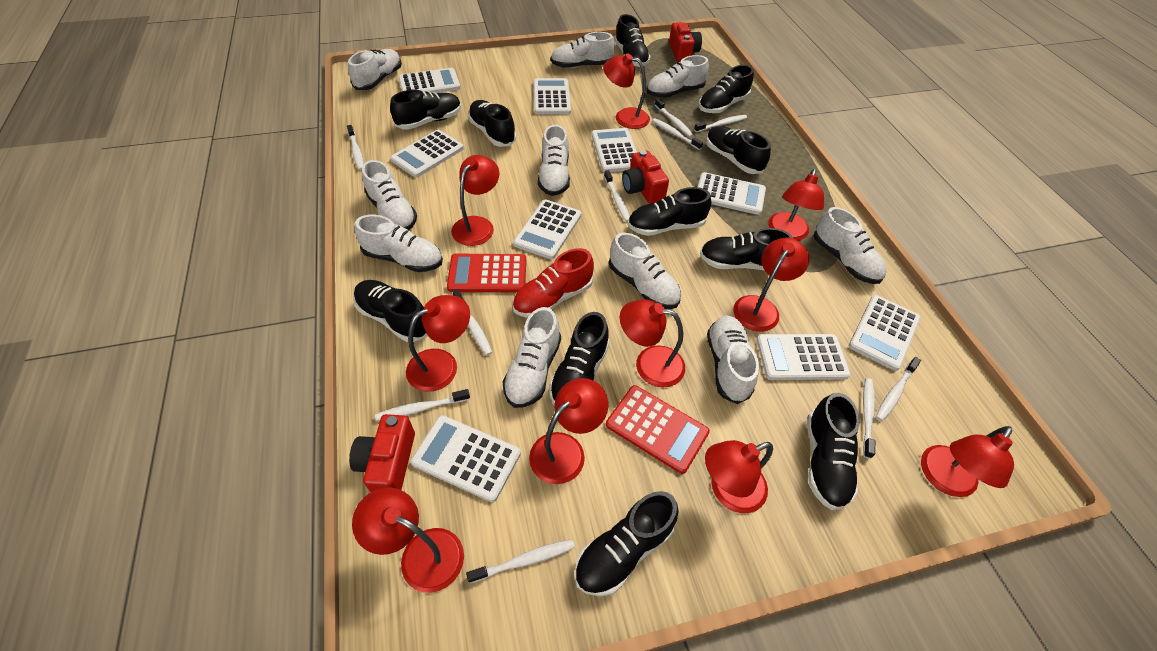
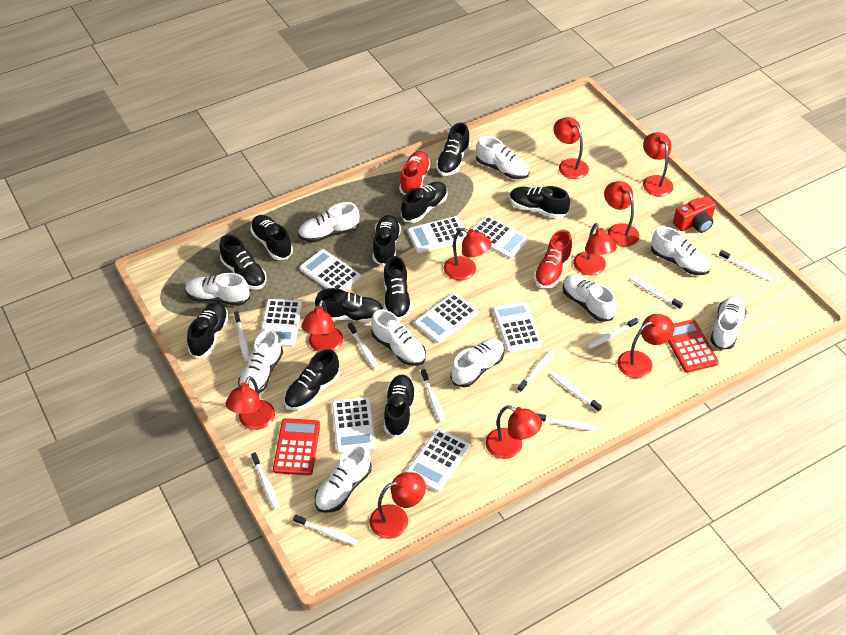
red camera: 3 -> 1
red shoe: 1 -> 2
white calculator: 9 -> 8
white toothbrush: 10 -> 11

